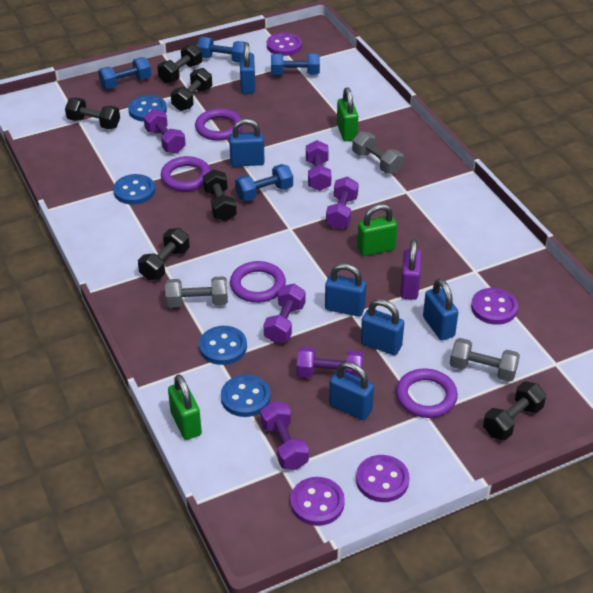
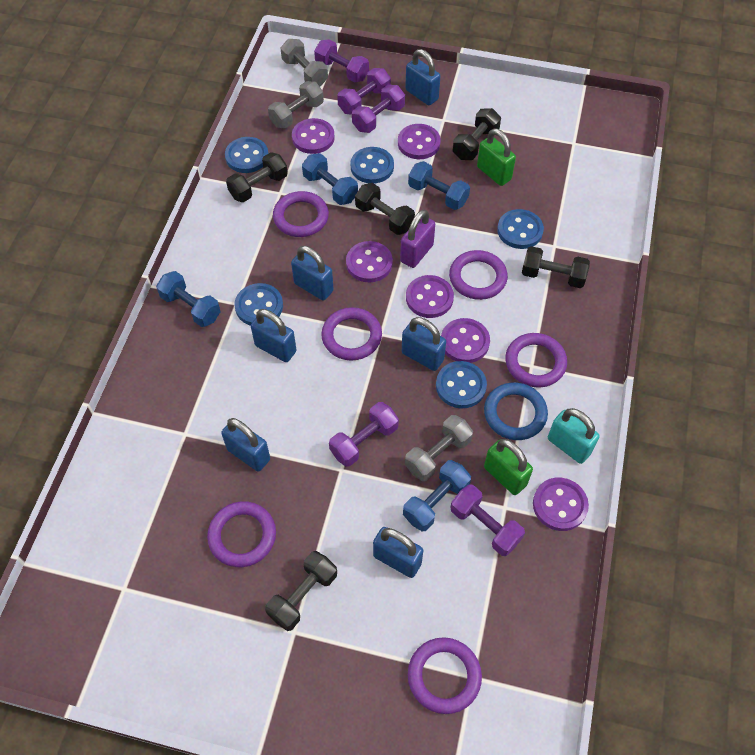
black dumbbell: 6 -> 5
blue button: 4 -> 5
blue ring: 0 -> 1
green padlock: 3 -> 2
purple button: 4 -> 6
purple dumbbell: 6 -> 5
purple ring: 4 -> 6
turquoise padlock: 0 -> 1

